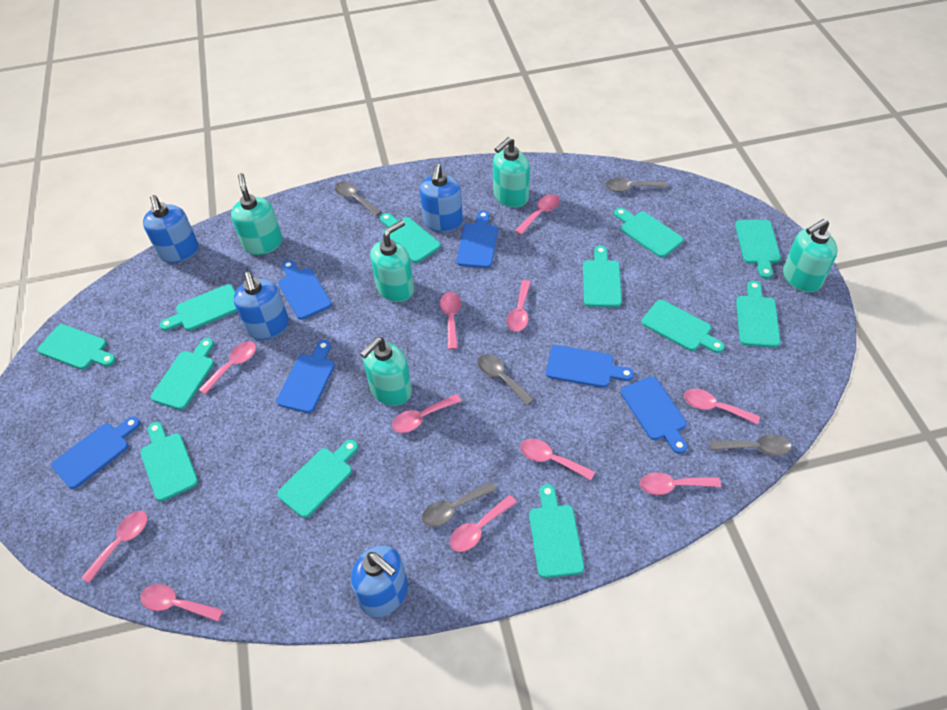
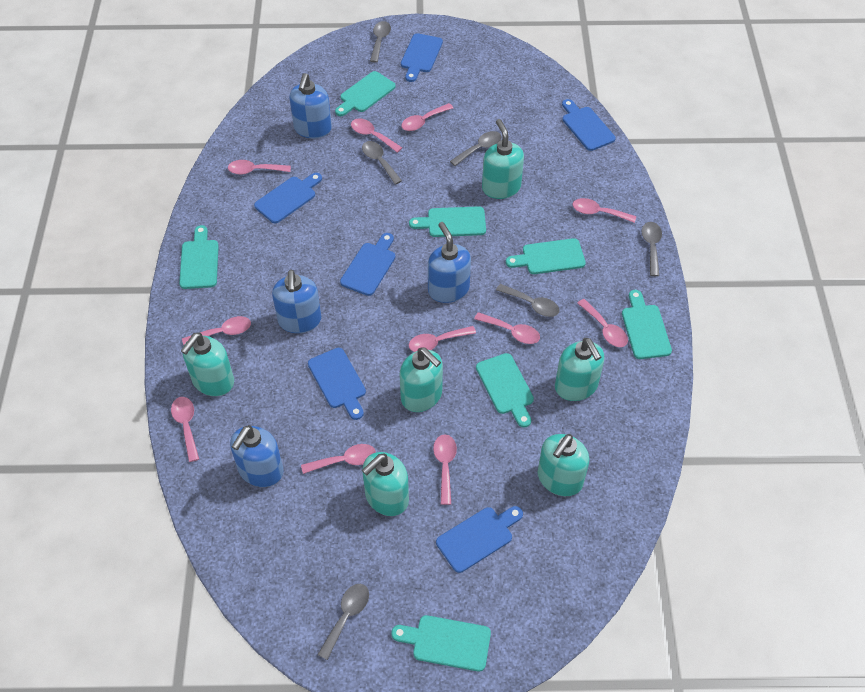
grey spoon: 5 -> 6
turquoise cutting board: 12 -> 7
turquoise soap dispenser: 5 -> 6

